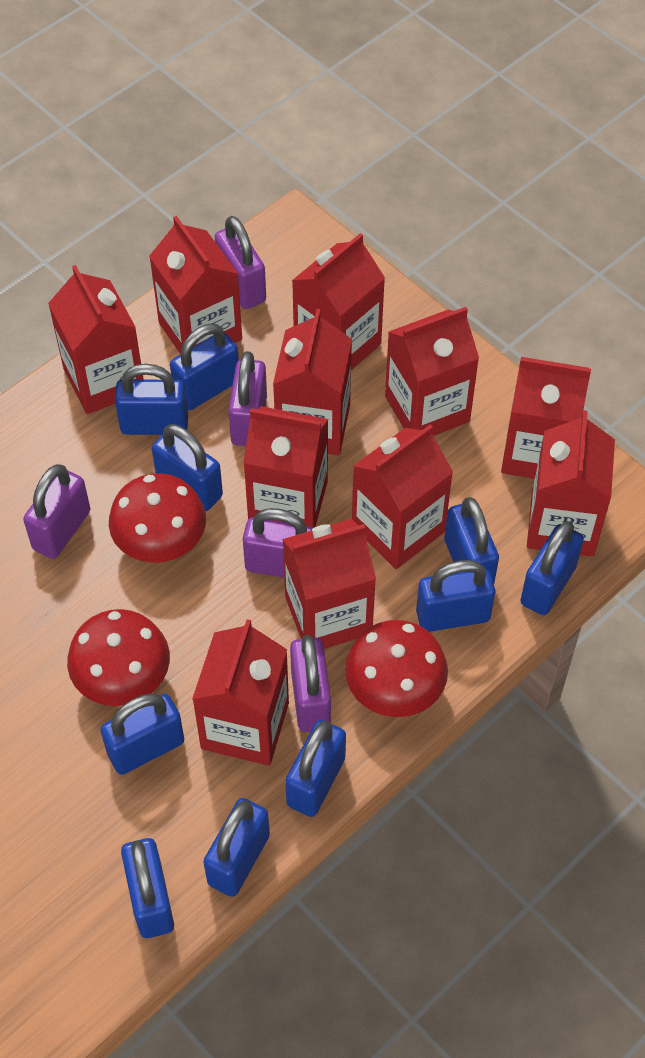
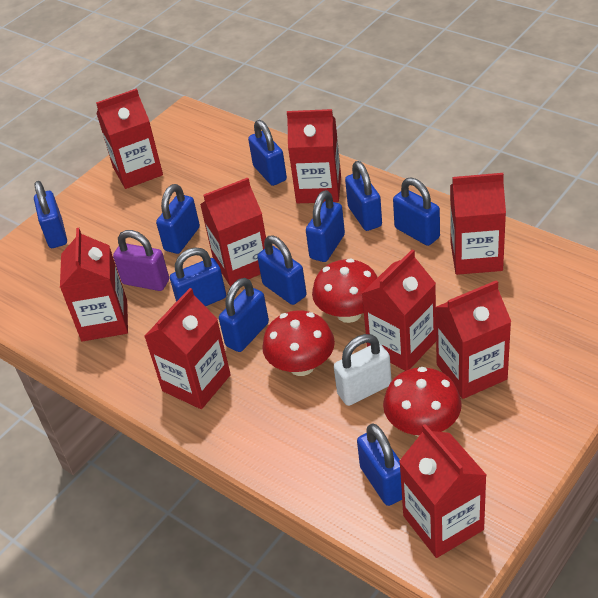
purple padlock: 5 -> 1
red carton: 11 -> 9
white padlock: 0 -> 1

